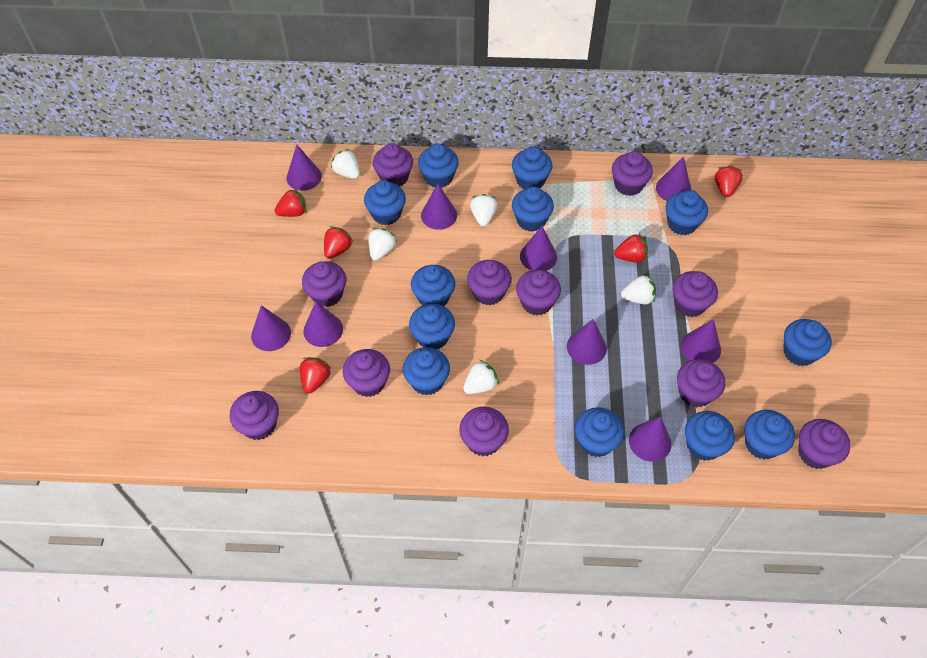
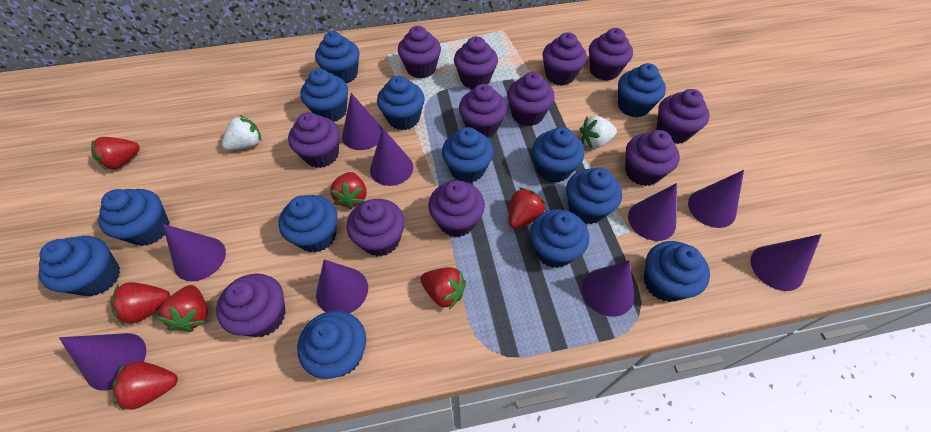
blue cupcake: 12 -> 13
purple cupcake: 11 -> 12
red strawberry: 5 -> 7
white strawberry: 5 -> 2

